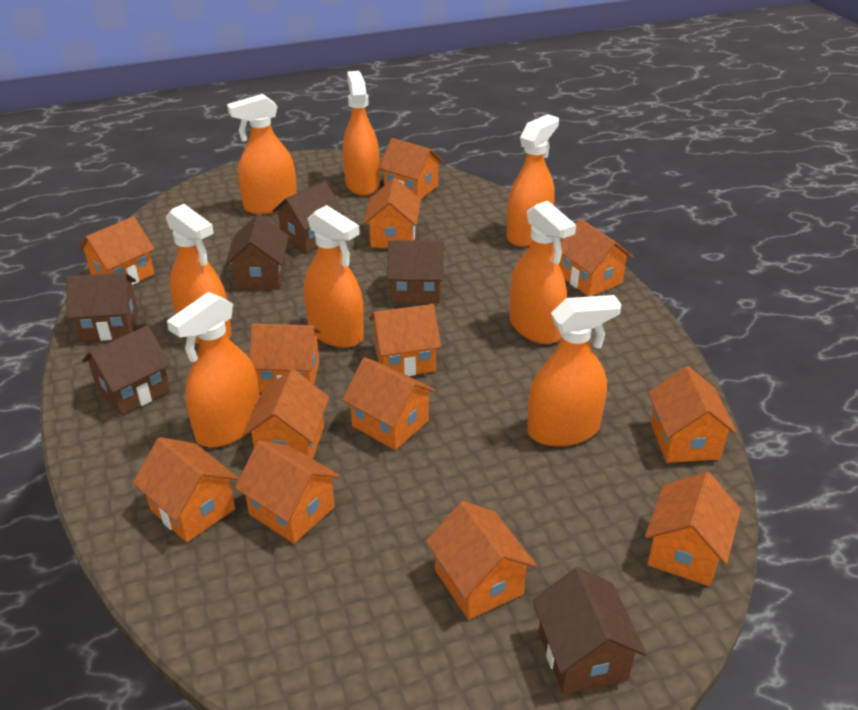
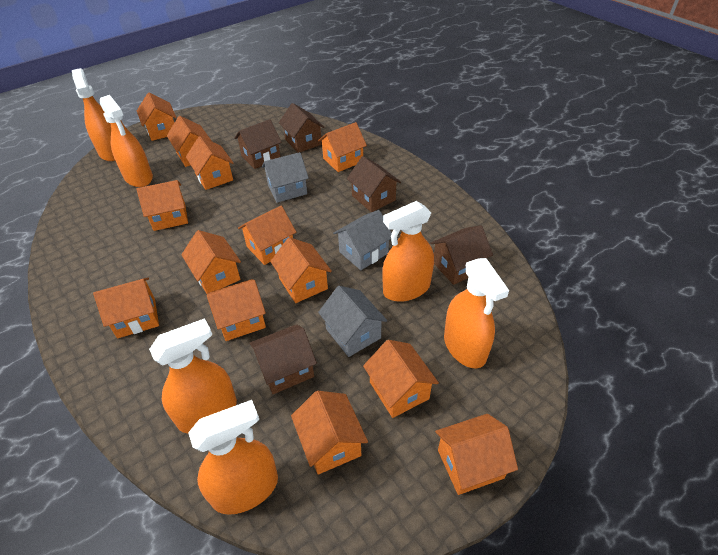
brown house: 6 -> 5
grey house: 0 -> 3
orange spray bottle: 8 -> 6

